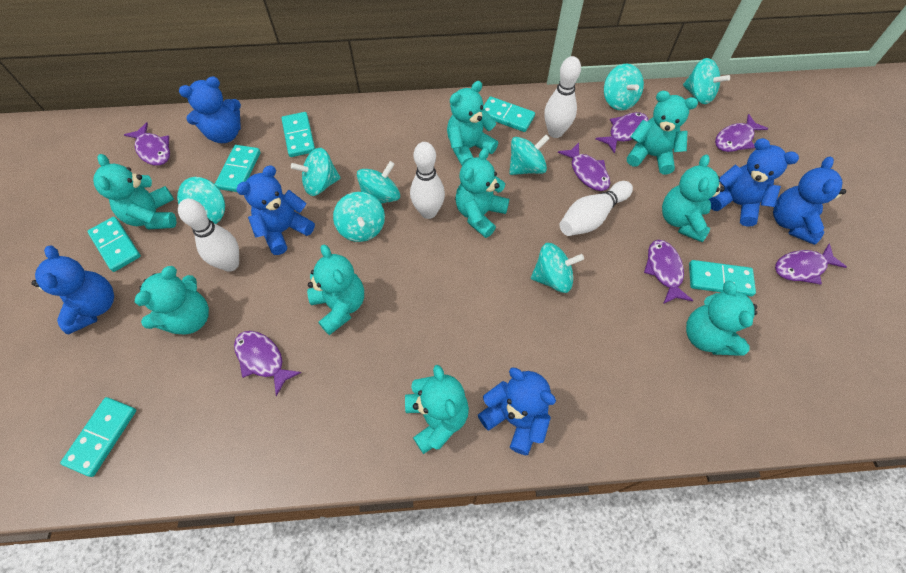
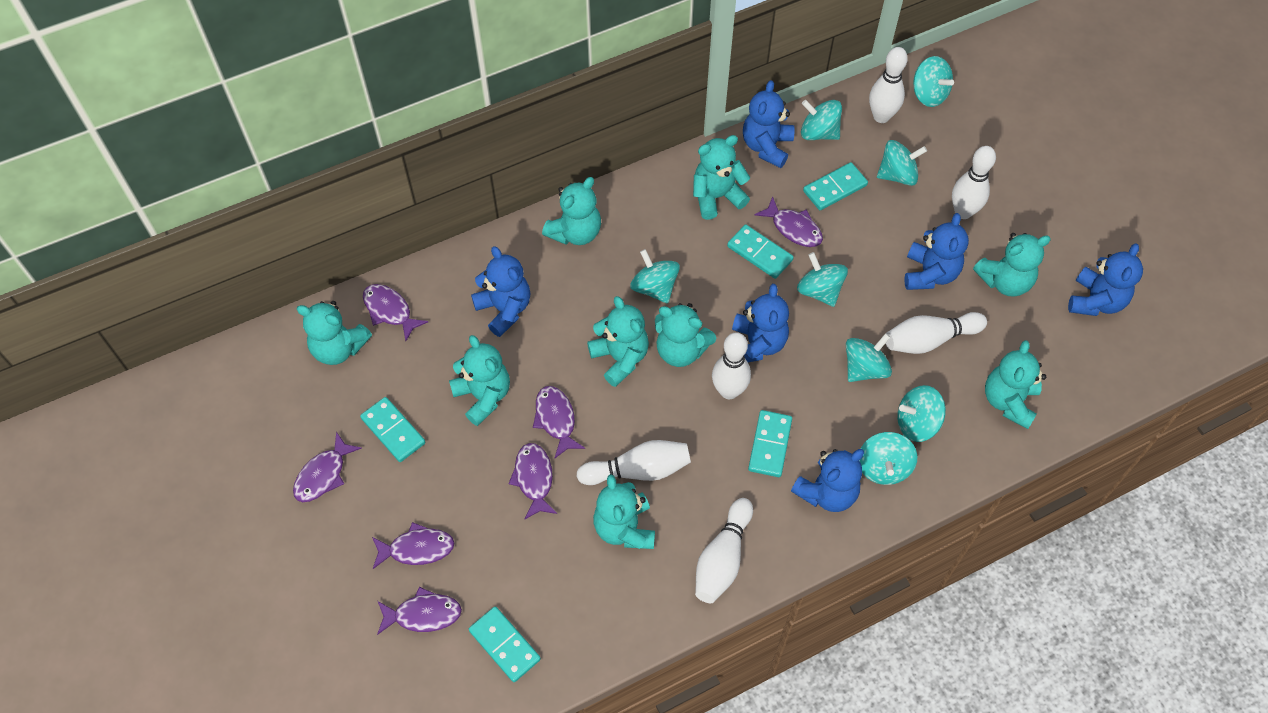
turquoise domino: 6 -> 5
white bowling pin: 4 -> 6

